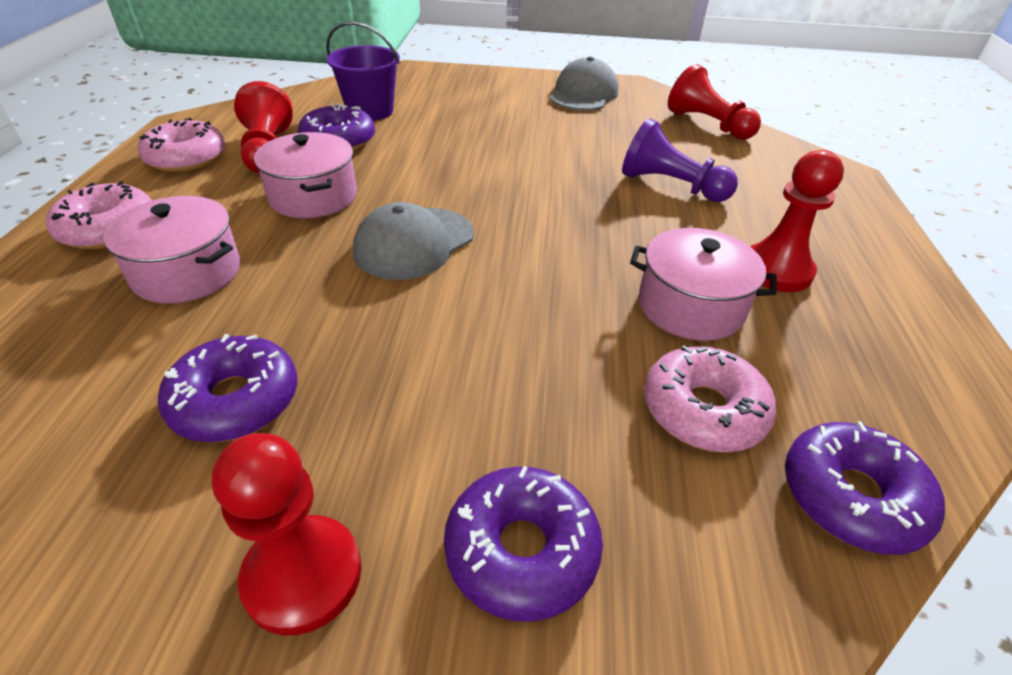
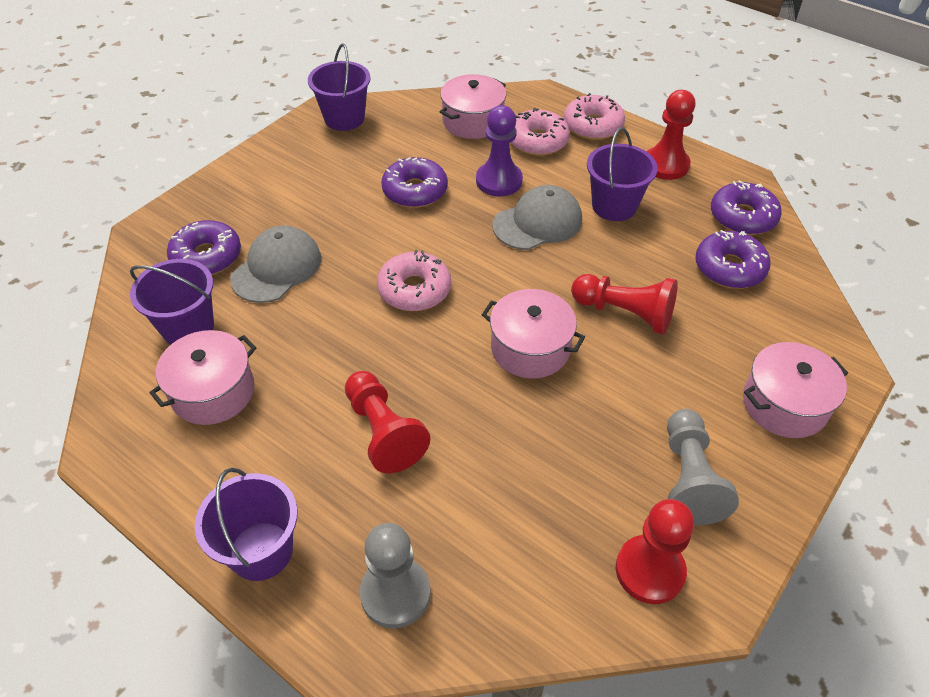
grey pawn: 0 -> 2
pink pot: 3 -> 4
purple bucket: 1 -> 4

